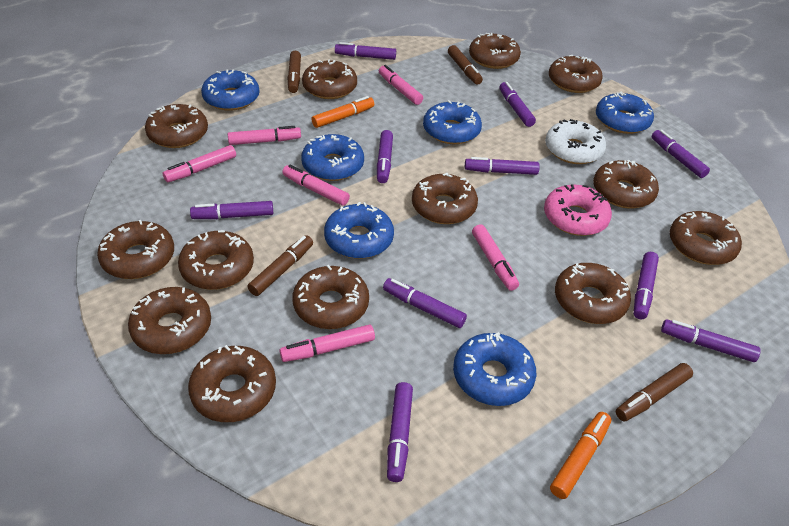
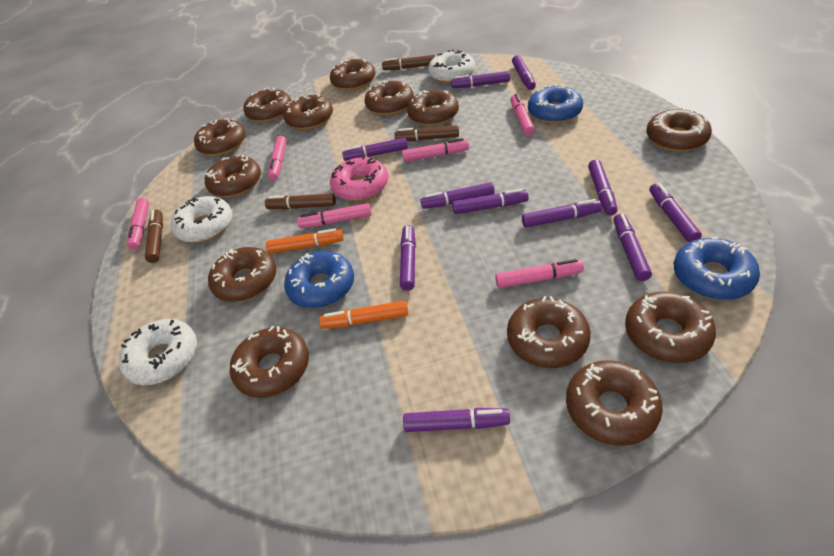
blue donut: 6 -> 3
purple marker: 10 -> 11
white donut: 1 -> 3

